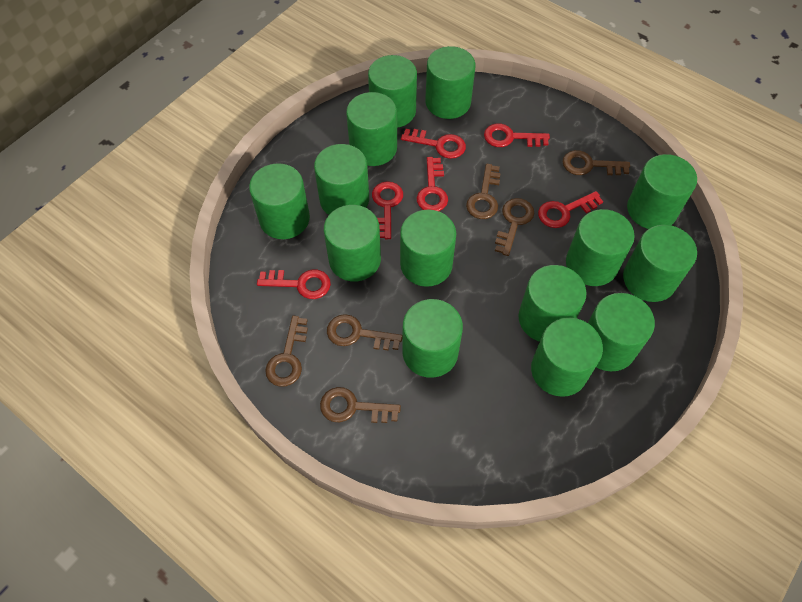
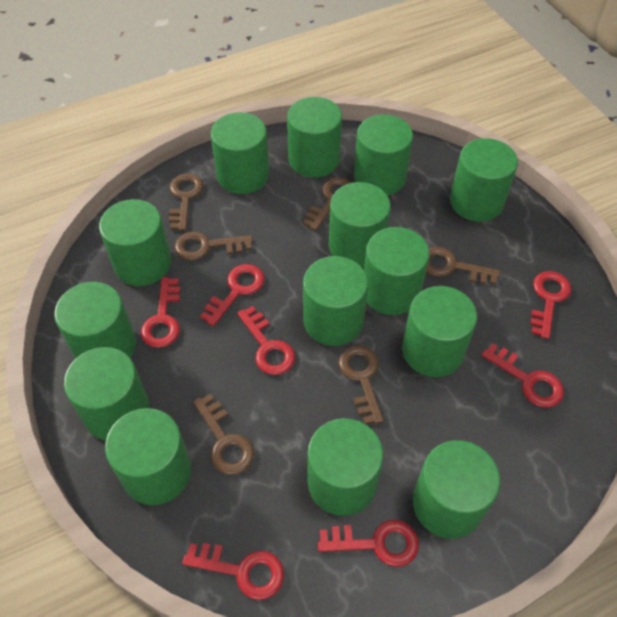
red key: 6 -> 7

